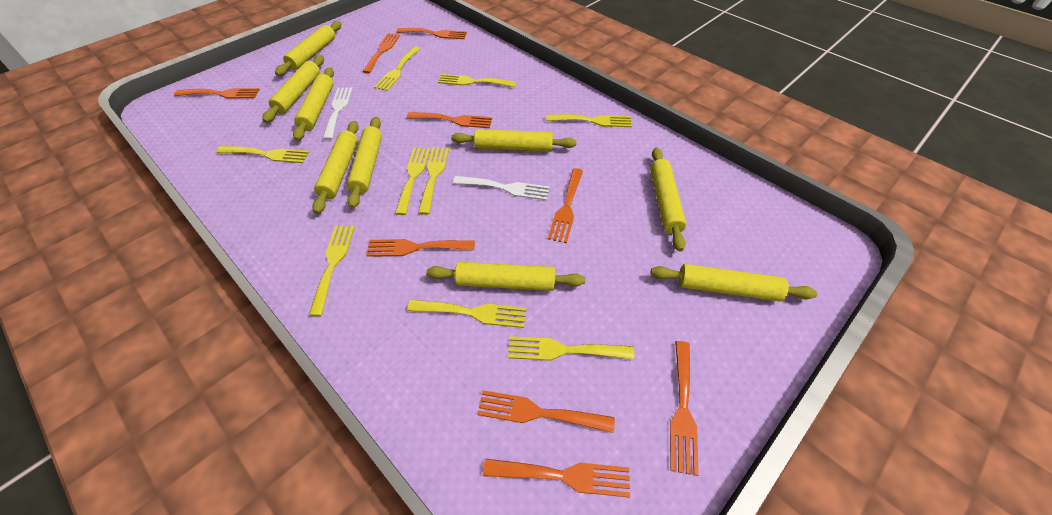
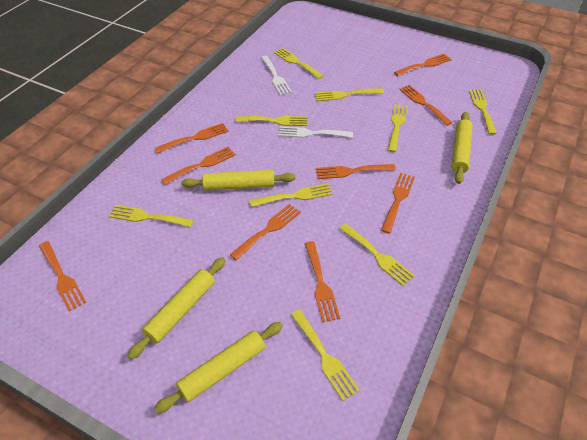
yellow rolling pin: 9 -> 4

